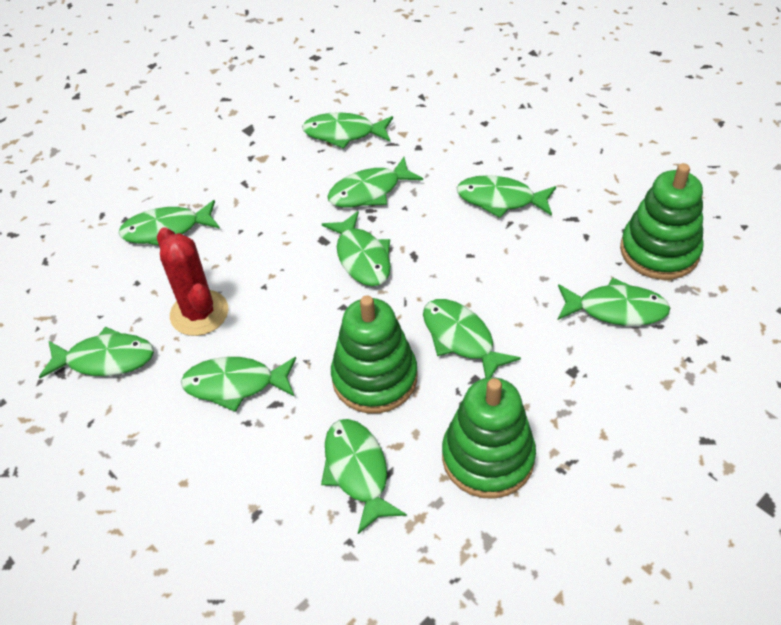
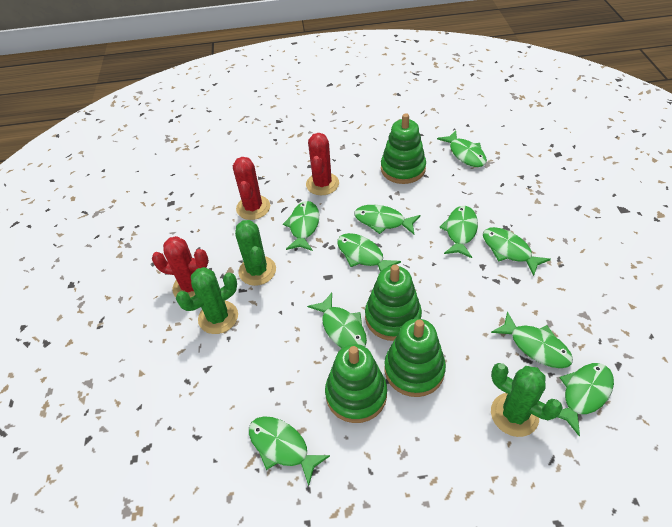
green cactus: 0 -> 3
green stacking toy: 3 -> 4
red cactus: 1 -> 3

